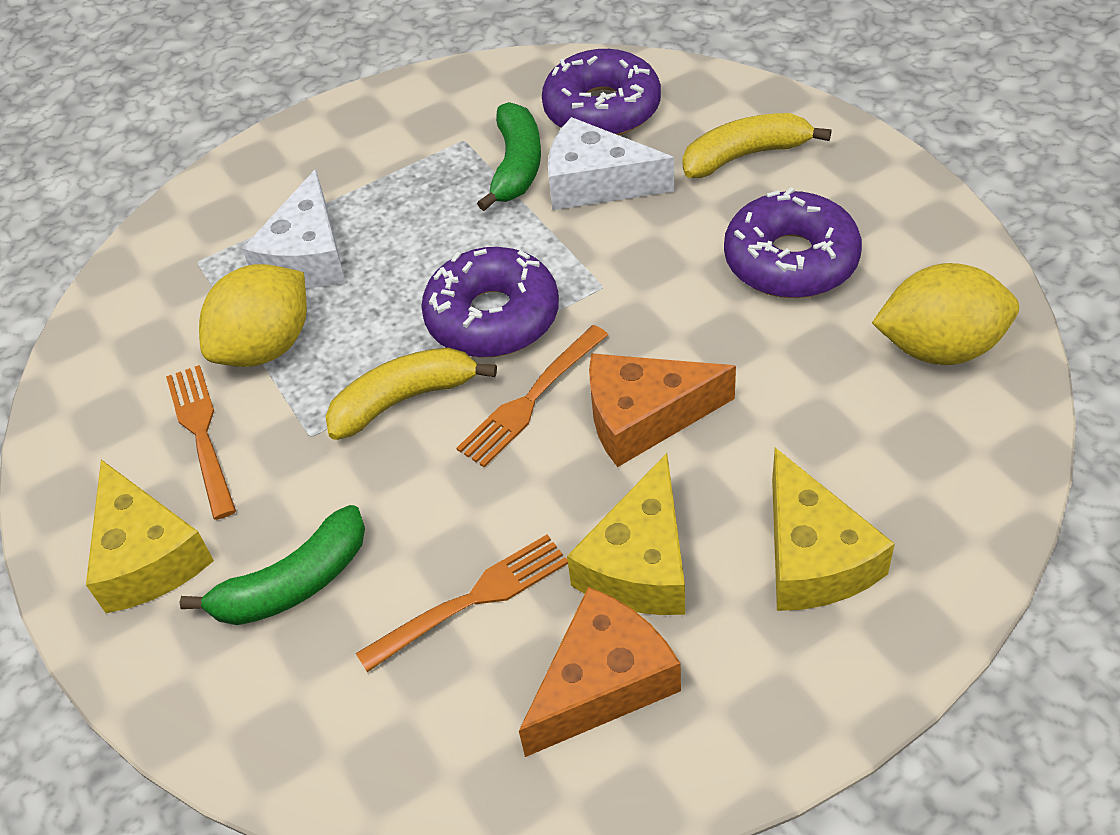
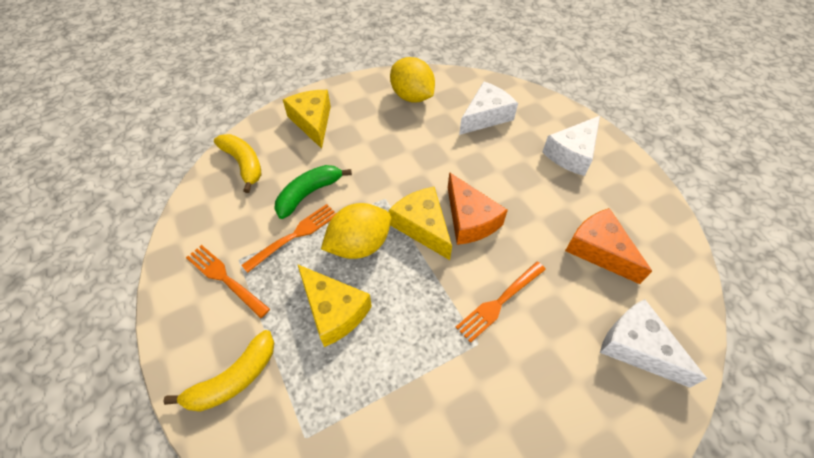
green banana: 2 -> 1
purple donut: 3 -> 0
white cheese: 2 -> 3

